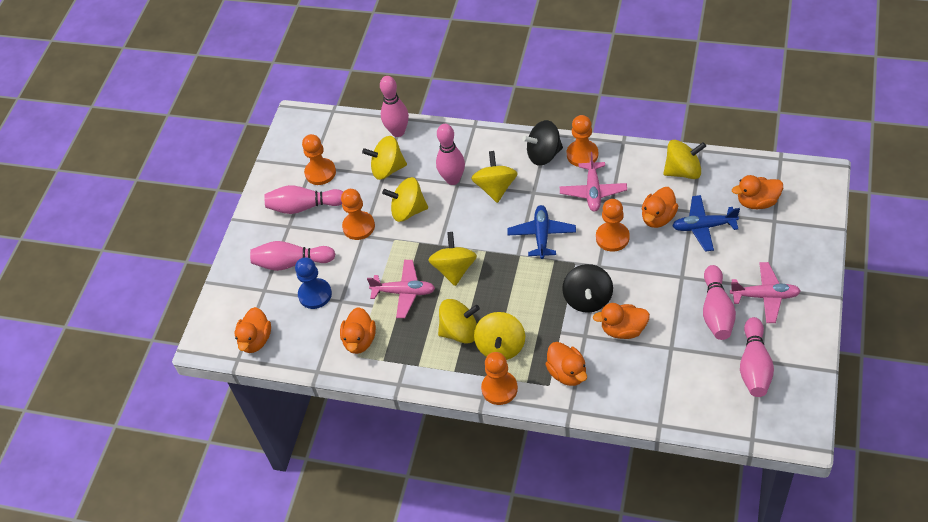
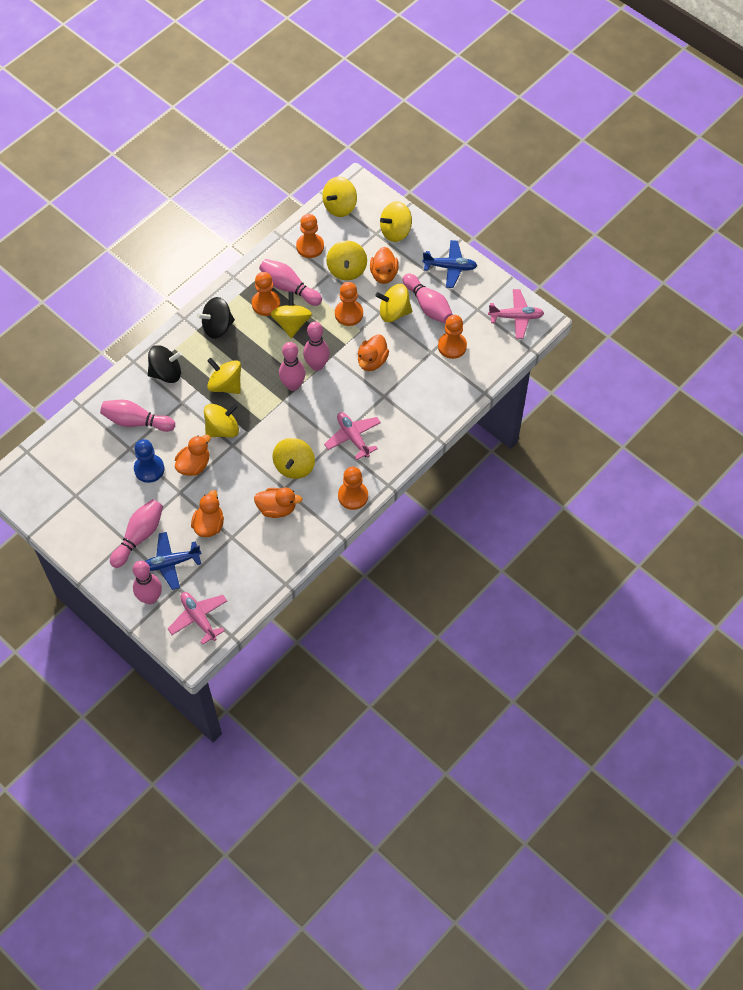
orange duck: 6 -> 5
pink bowling pin: 6 -> 7
yellow spinning top: 7 -> 8

